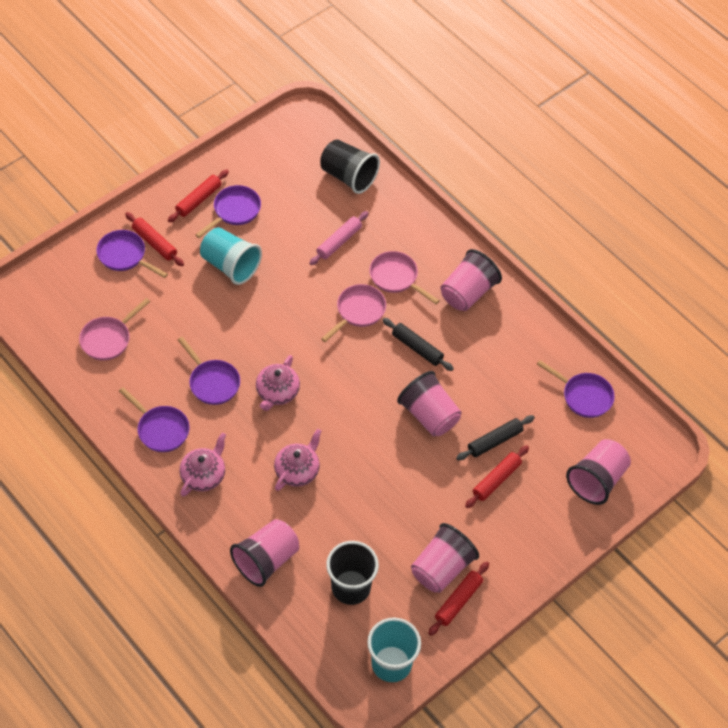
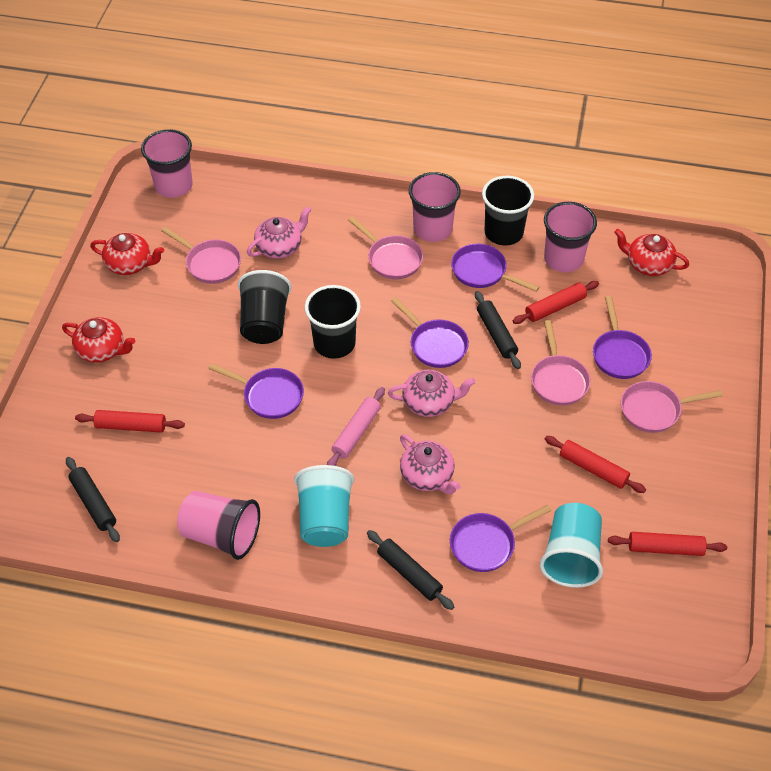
black cup: 2 -> 3
black rolling pin: 2 -> 3
pink cup: 5 -> 4
pink pan: 3 -> 4
red teapot: 0 -> 3

